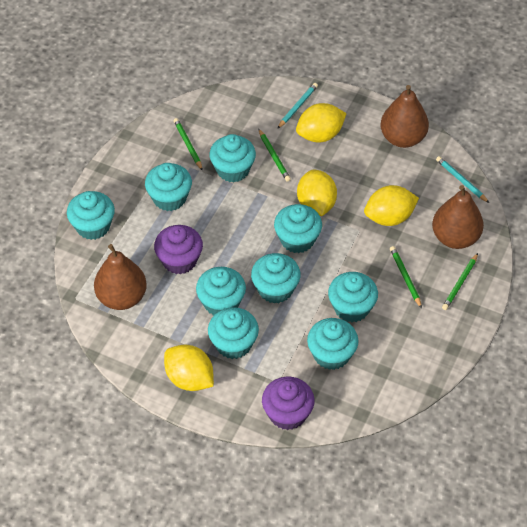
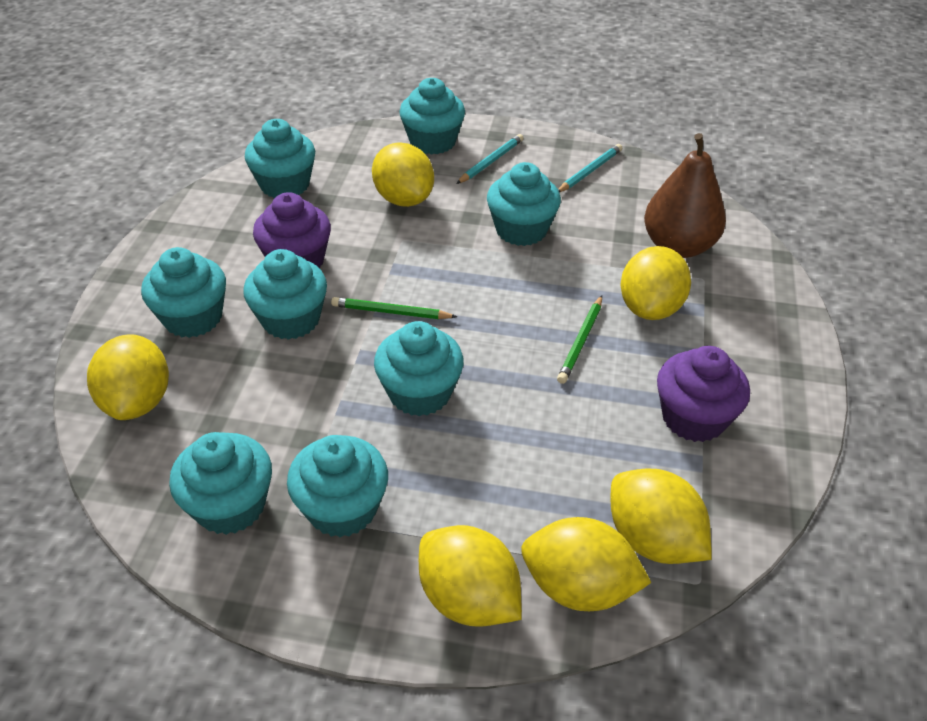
brown pear: 3 -> 1
green pencil: 4 -> 2
turquoise cupcake: 9 -> 8
yellow lemon: 4 -> 6

